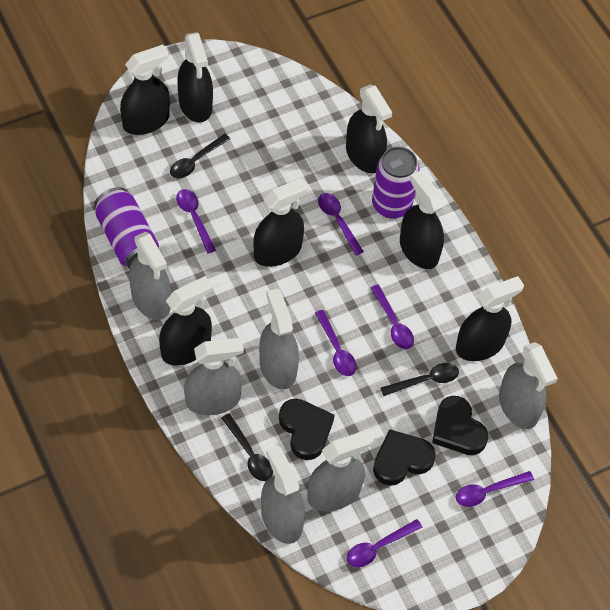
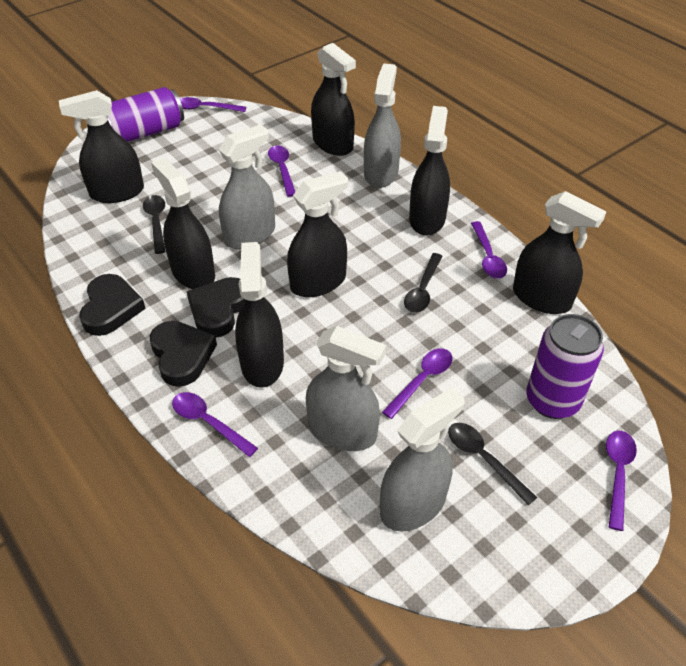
grey spray bottle: 6 -> 4

